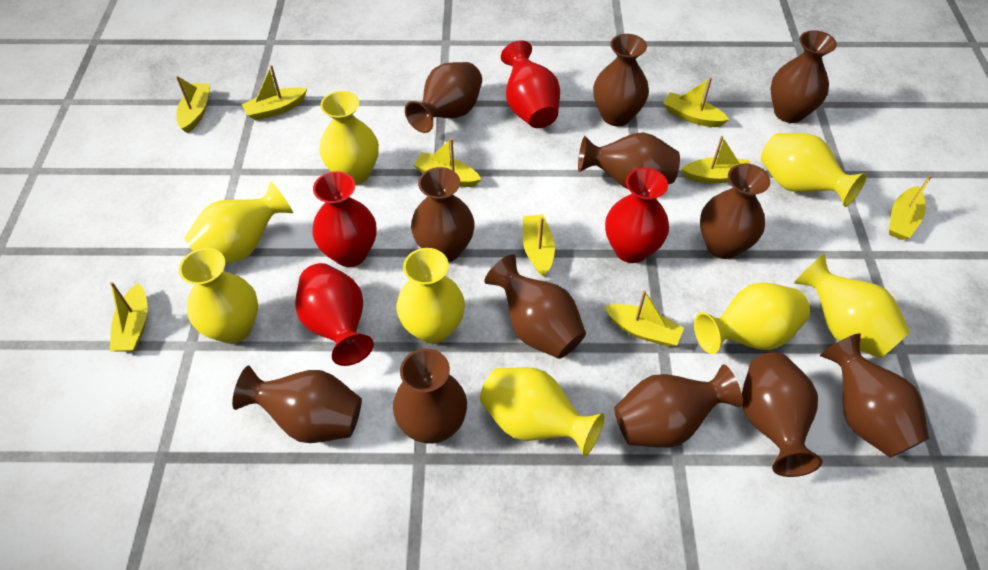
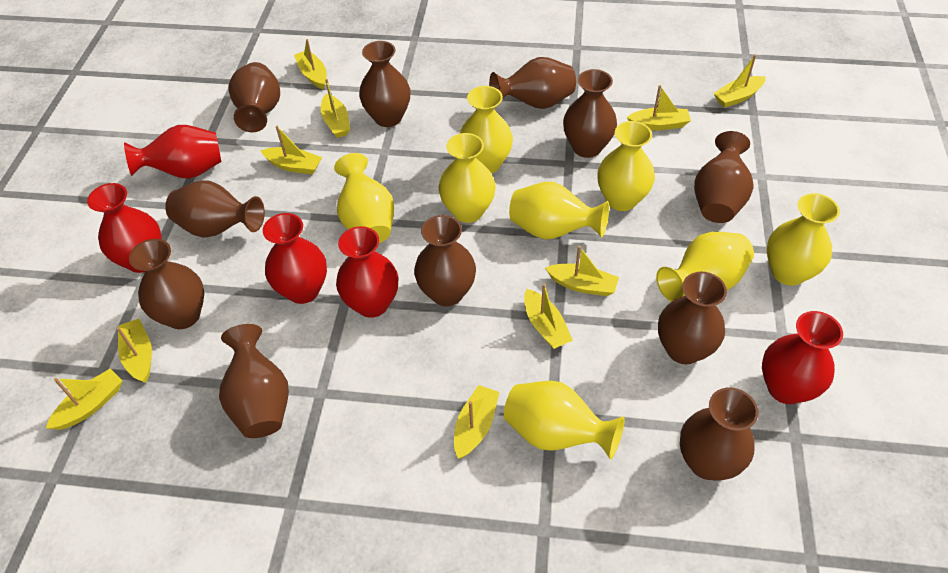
brown vase: 12 -> 11
red vase: 4 -> 5
yellow boat: 9 -> 10

